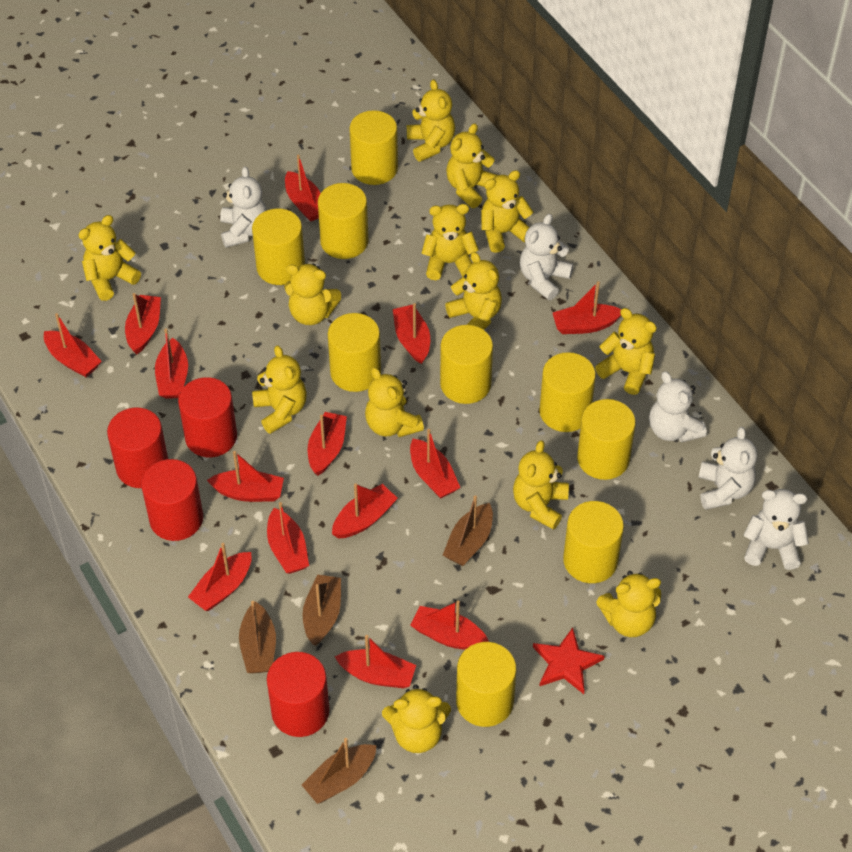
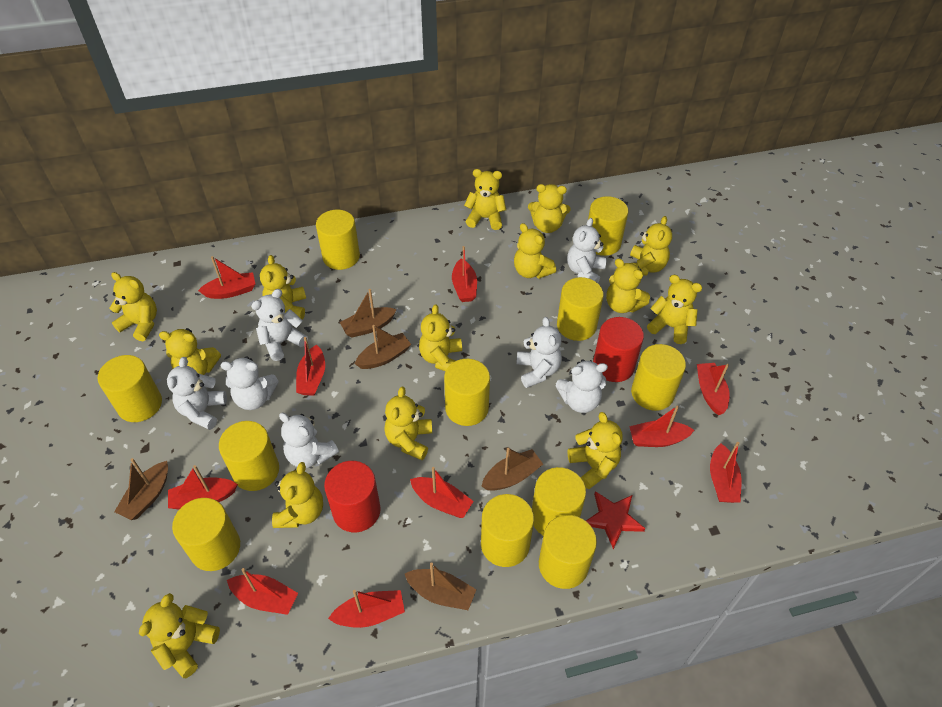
brown boat: 4 -> 5
red boat: 14 -> 10
red cylinder: 4 -> 2
white teddy bear: 5 -> 7
yellow cylinder: 9 -> 11
yellow teddy bear: 13 -> 14

